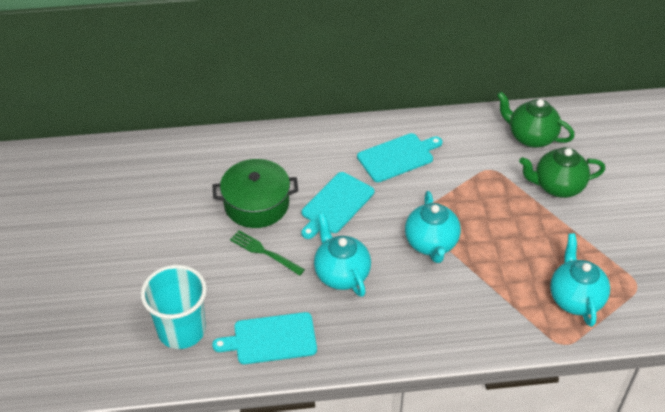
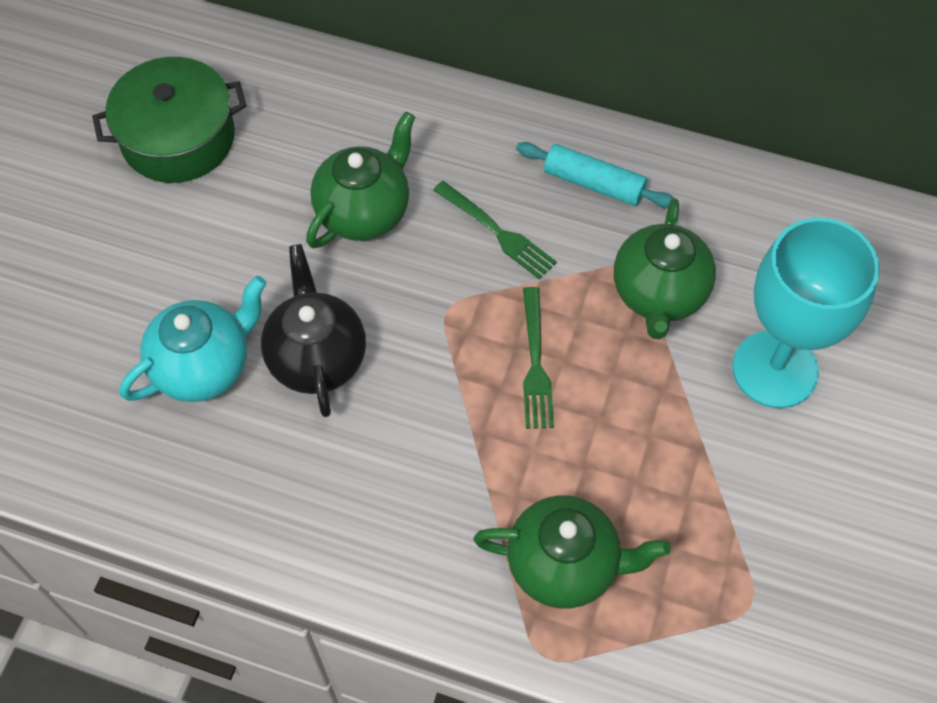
black teapot: 0 -> 1
green fork: 1 -> 2
green teapot: 2 -> 3
turquoise cup: 1 -> 0
turquoise cutting board: 3 -> 0
turquoise goblet: 0 -> 1
turquoise rolling pin: 0 -> 1
turquoise teapot: 3 -> 1

